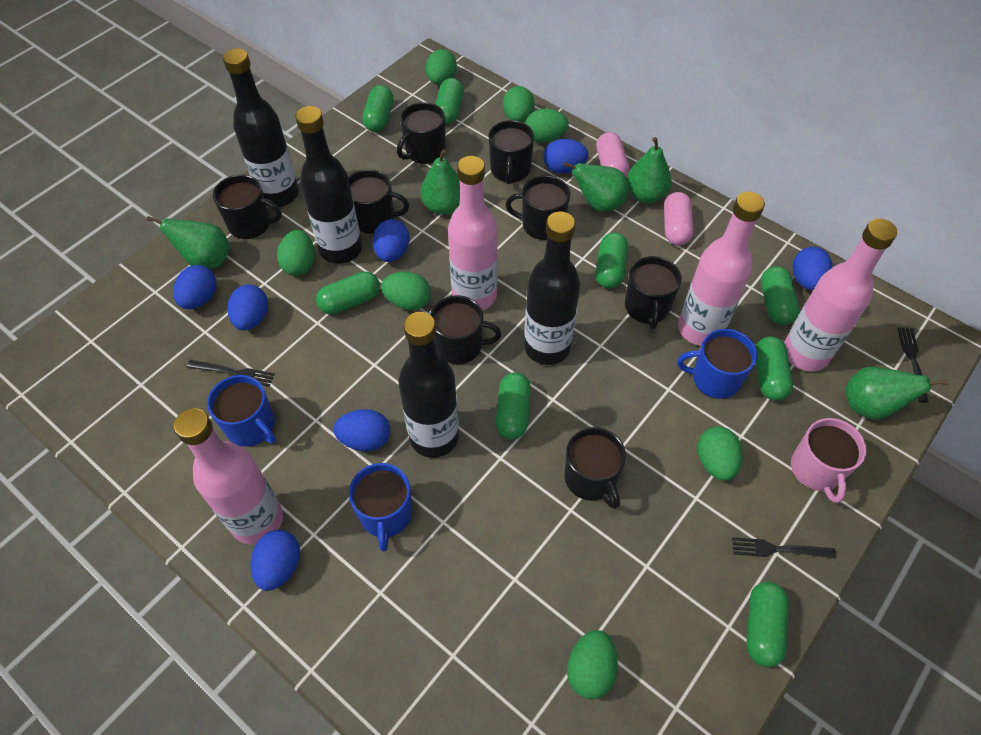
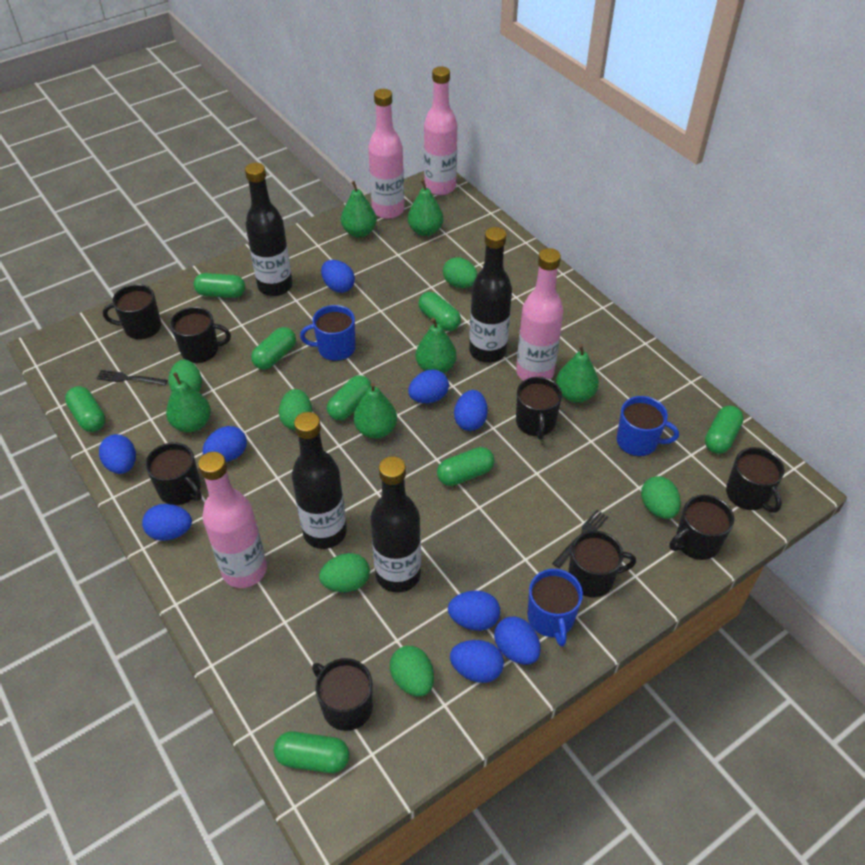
black fork: 3 -> 2
blue egg: 7 -> 9
green egg: 7 -> 6
green pear: 5 -> 6
pink capsule: 2 -> 0
pink mug: 1 -> 0

